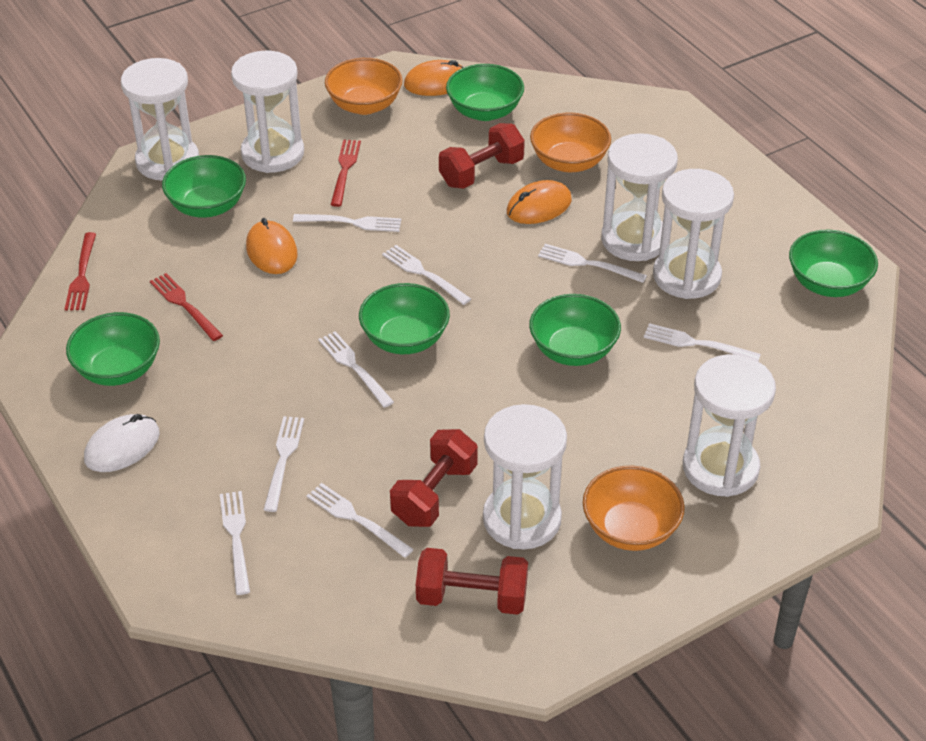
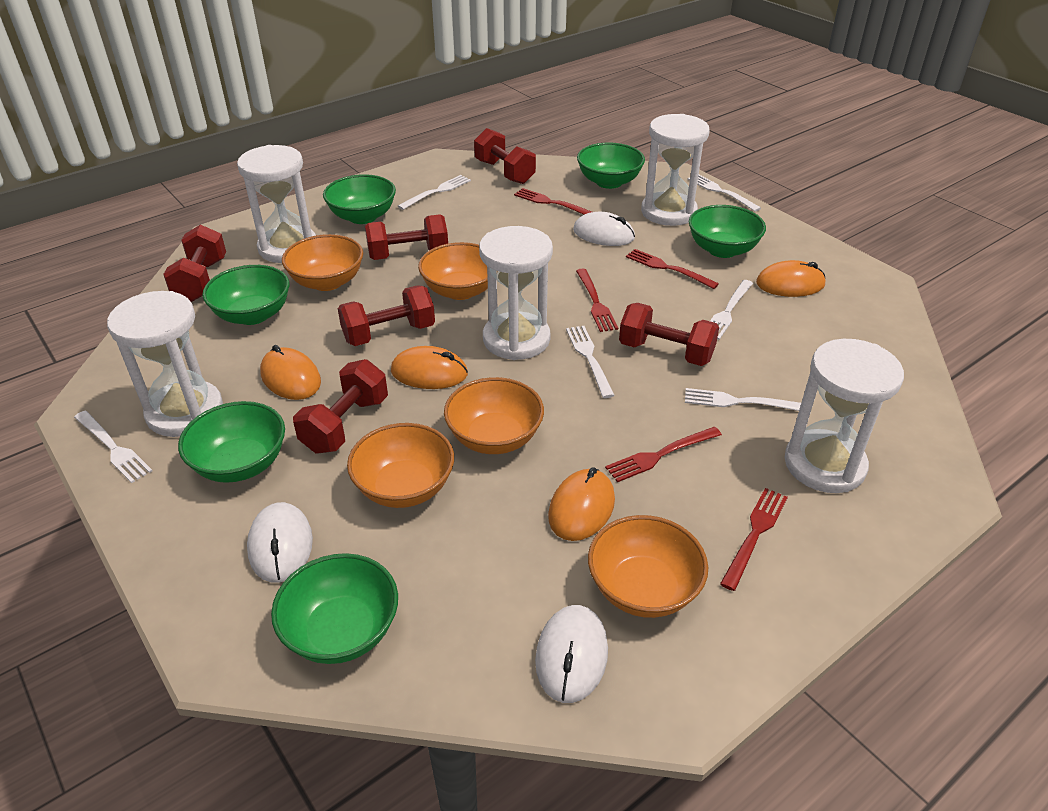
orange bowl: 3 -> 5
orange mouse: 3 -> 4
red dumbbell: 3 -> 6
red fork: 3 -> 5
white fork: 8 -> 6
white hourglass: 6 -> 5
white mouse: 1 -> 3

